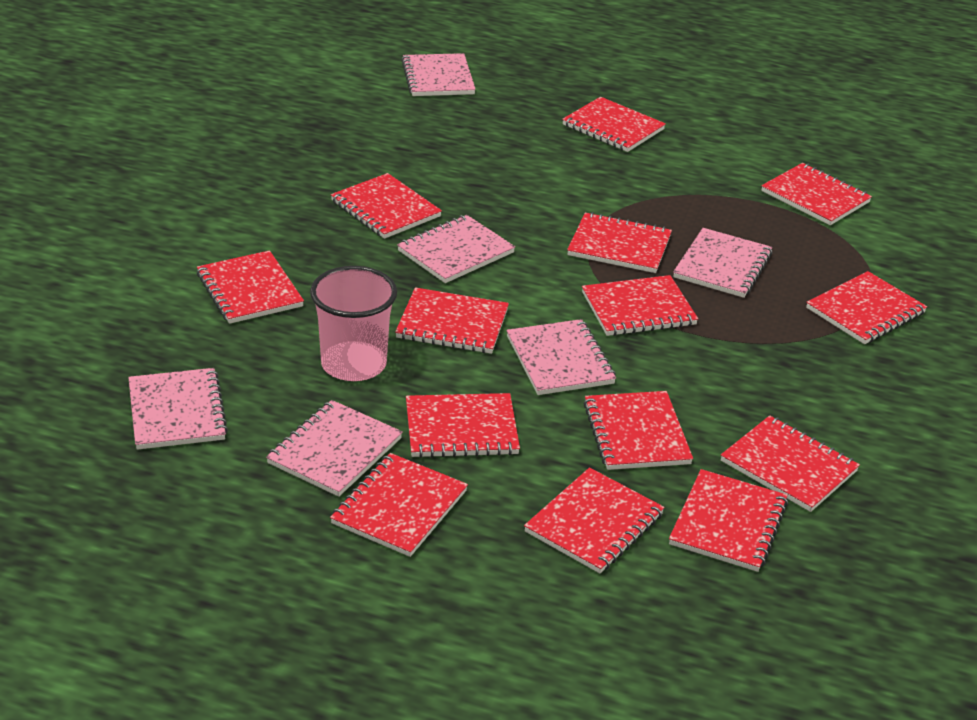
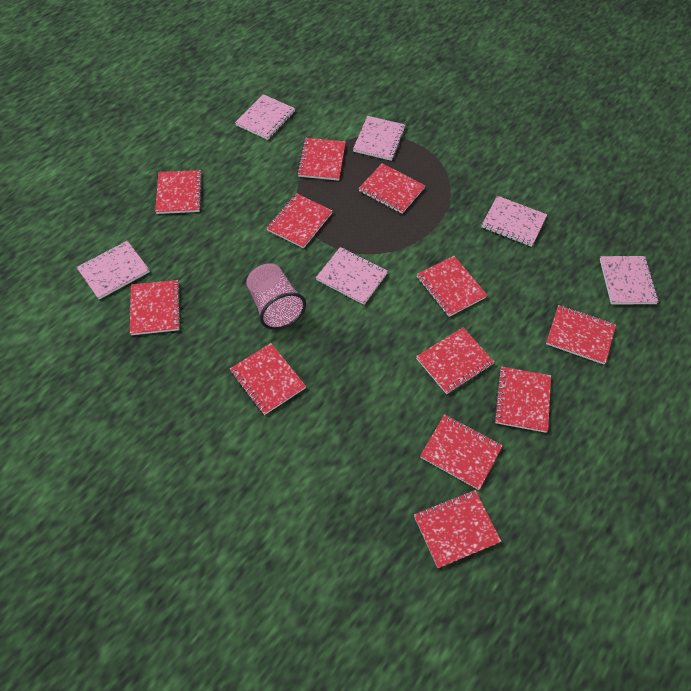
red notebook: 14 -> 12

